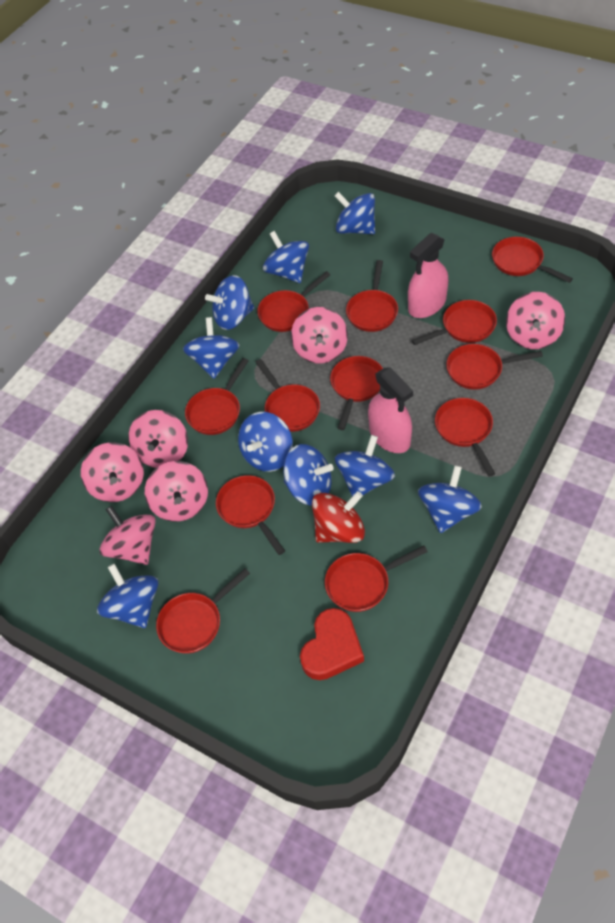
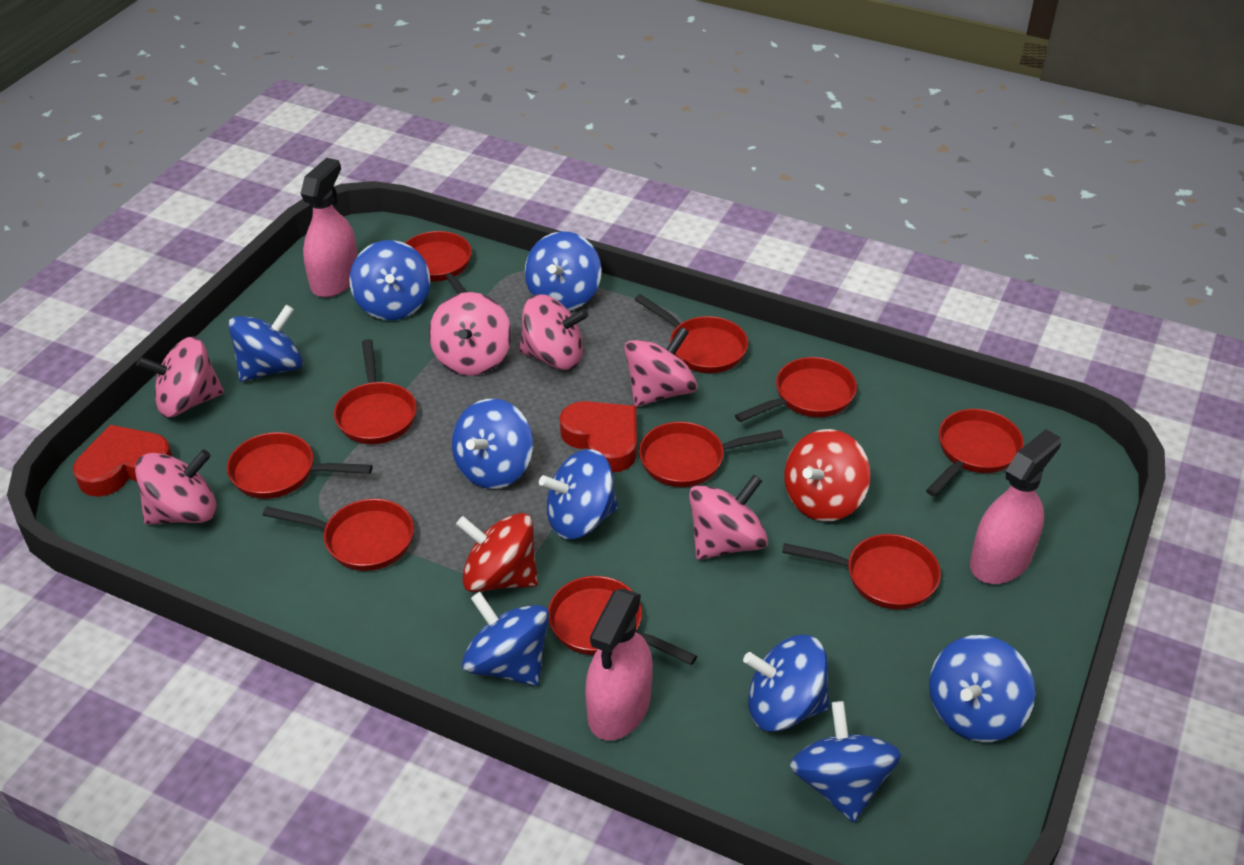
pink spray bottle: 2 -> 3
red heart: 1 -> 2
red pan: 12 -> 10
red spinning top: 1 -> 2

